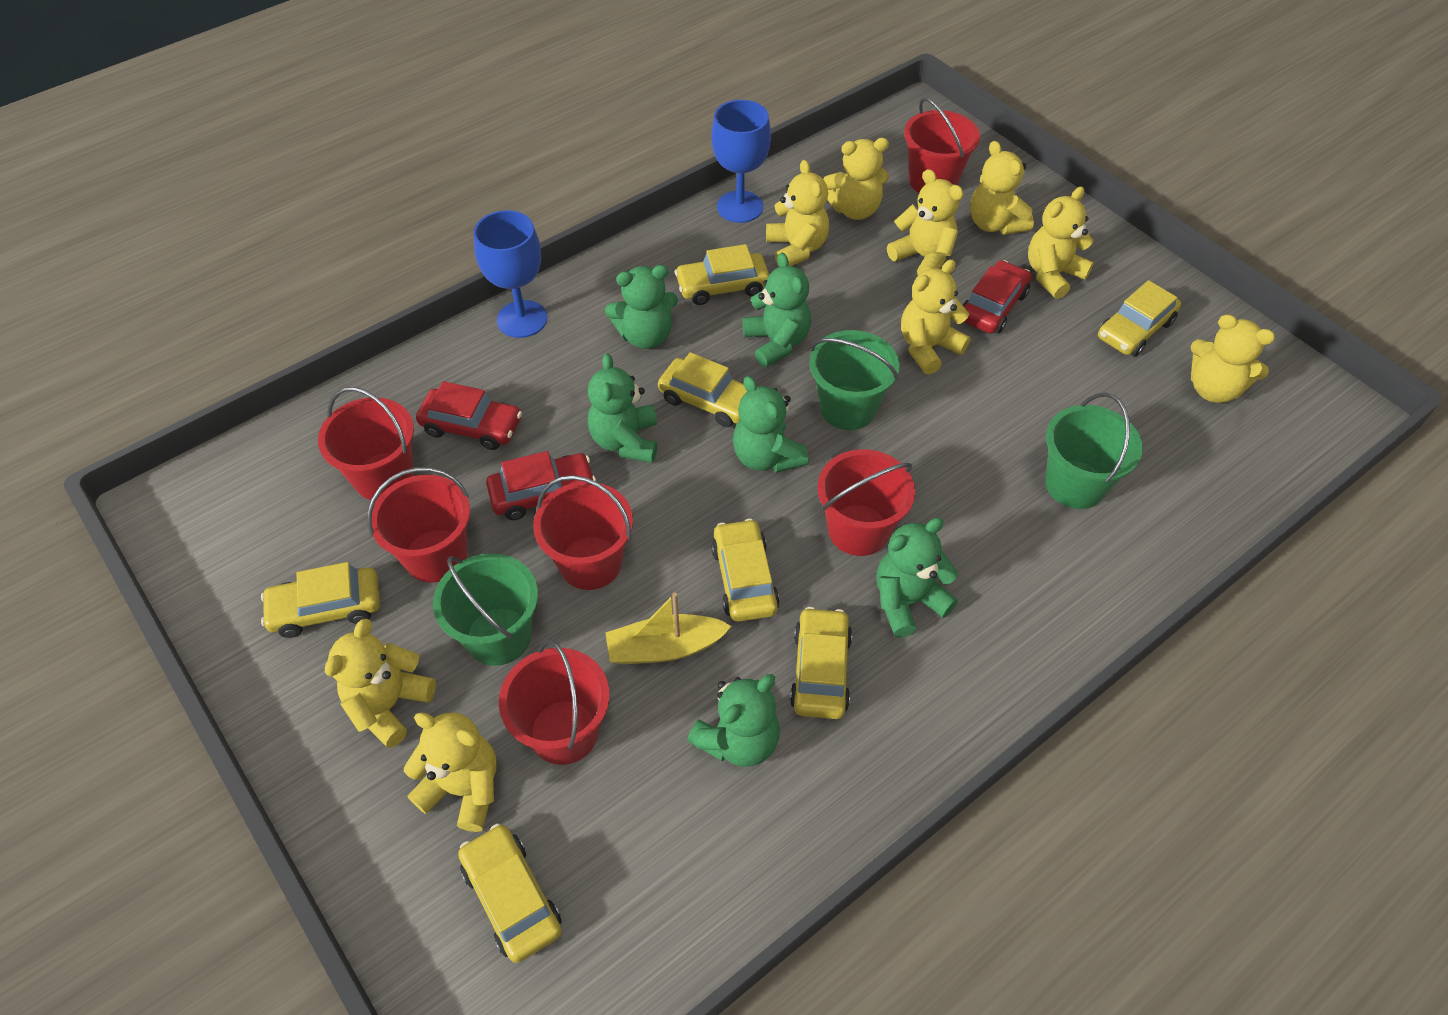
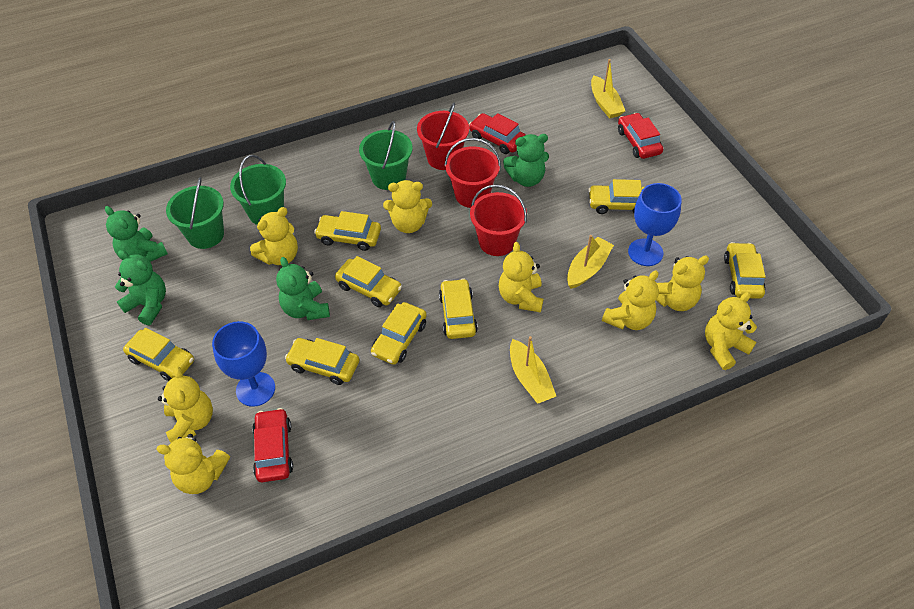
green teddy bear: 6 -> 4
red bucket: 6 -> 3
yellow boat: 1 -> 3
yellow car: 7 -> 8
yellow teddy bear: 9 -> 8

